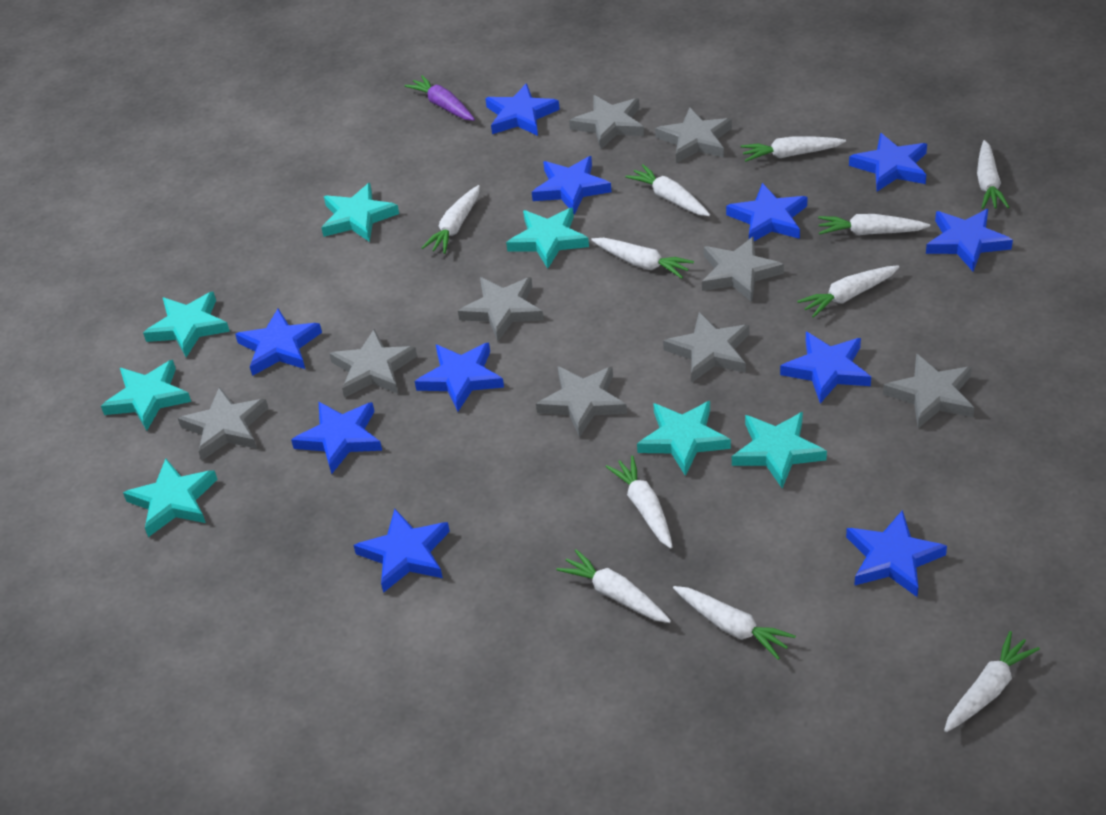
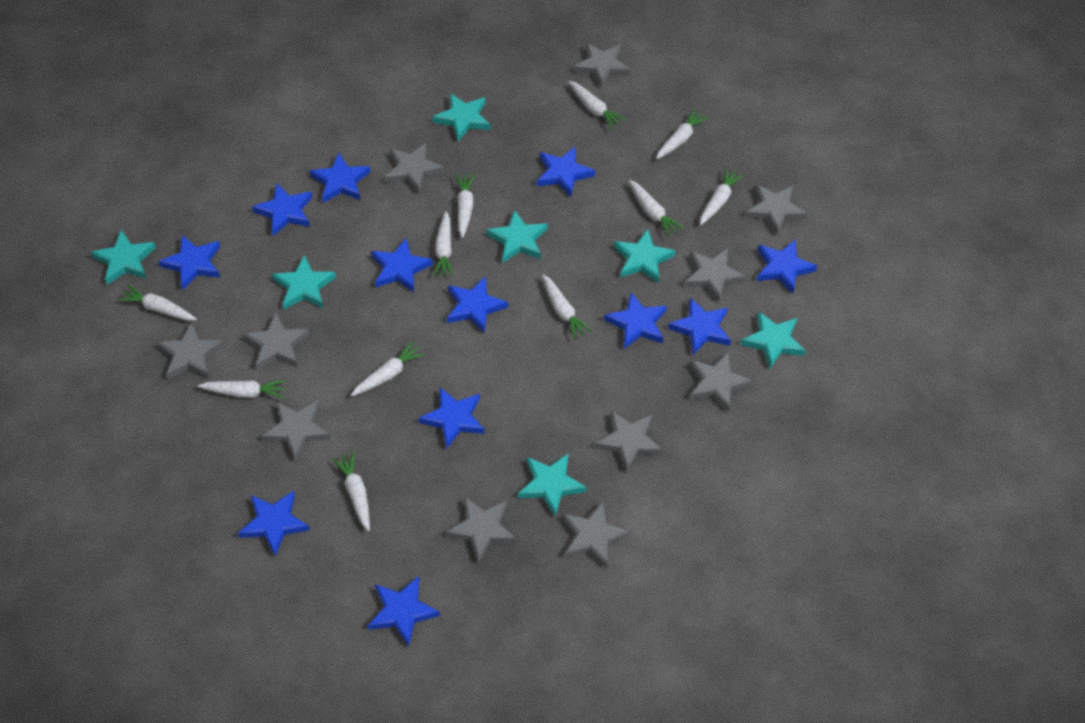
blue star: 11 -> 12
grey star: 9 -> 11
purple carrot: 1 -> 0

